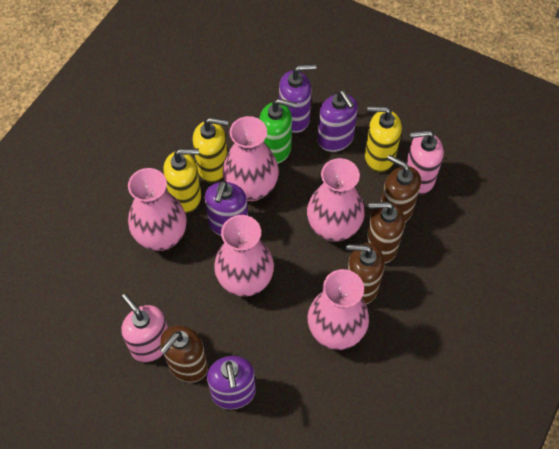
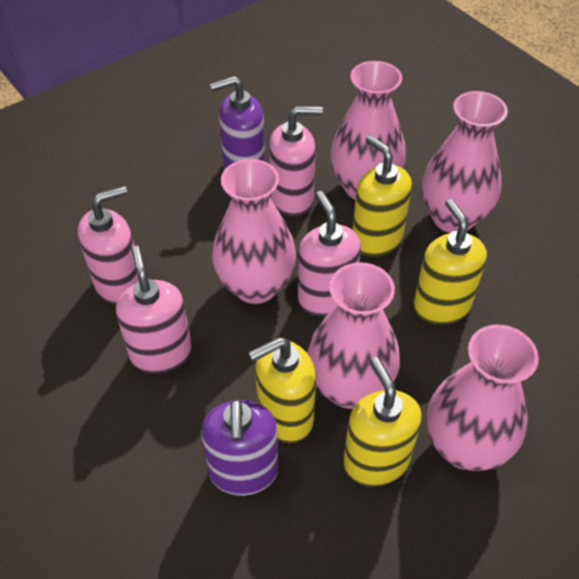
brown soap dispenser: 4 -> 0
green soap dispenser: 1 -> 0
pink soap dispenser: 2 -> 4
purple soap dispenser: 4 -> 2
yellow soap dispenser: 3 -> 4

